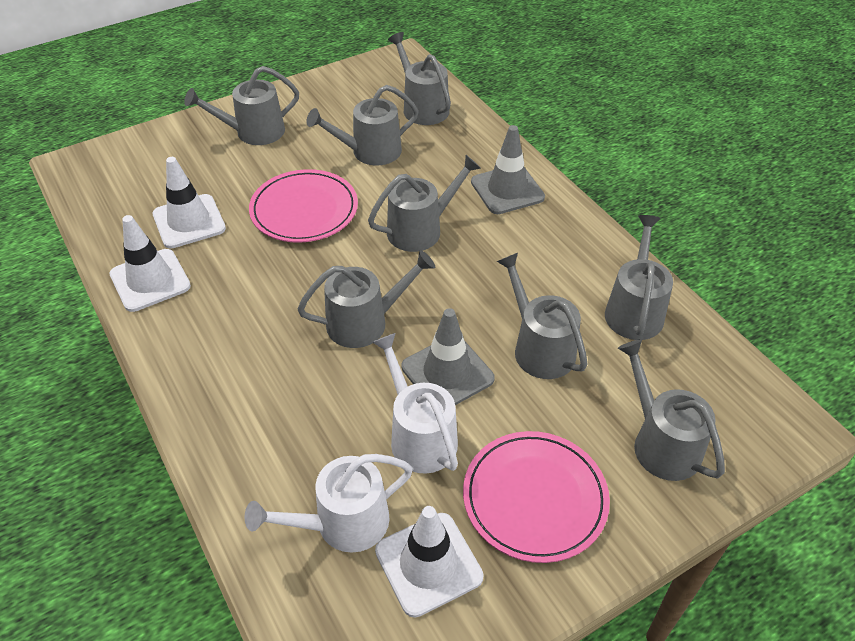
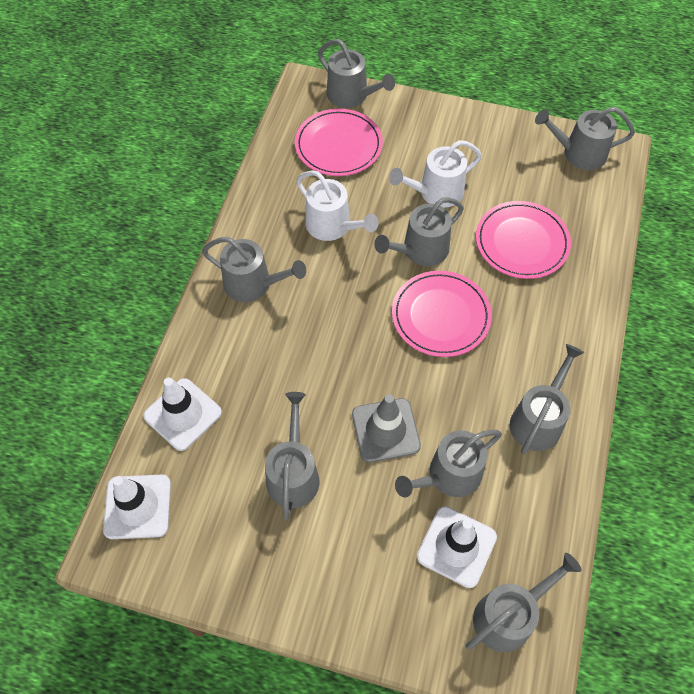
grey traffic cone: 2 -> 1
pink plate: 2 -> 3

